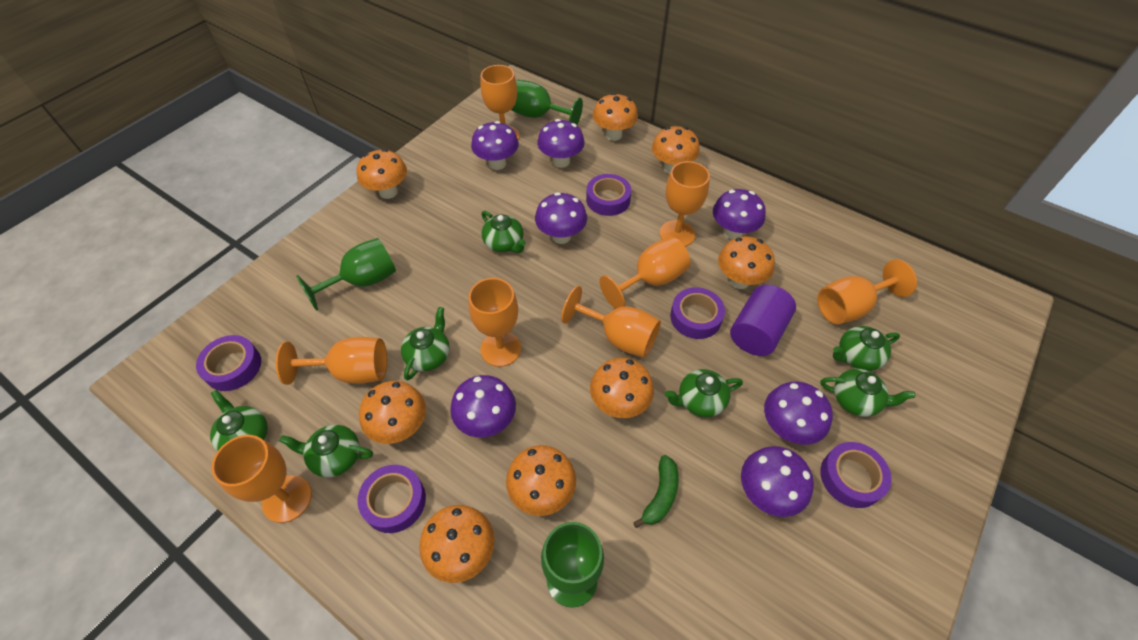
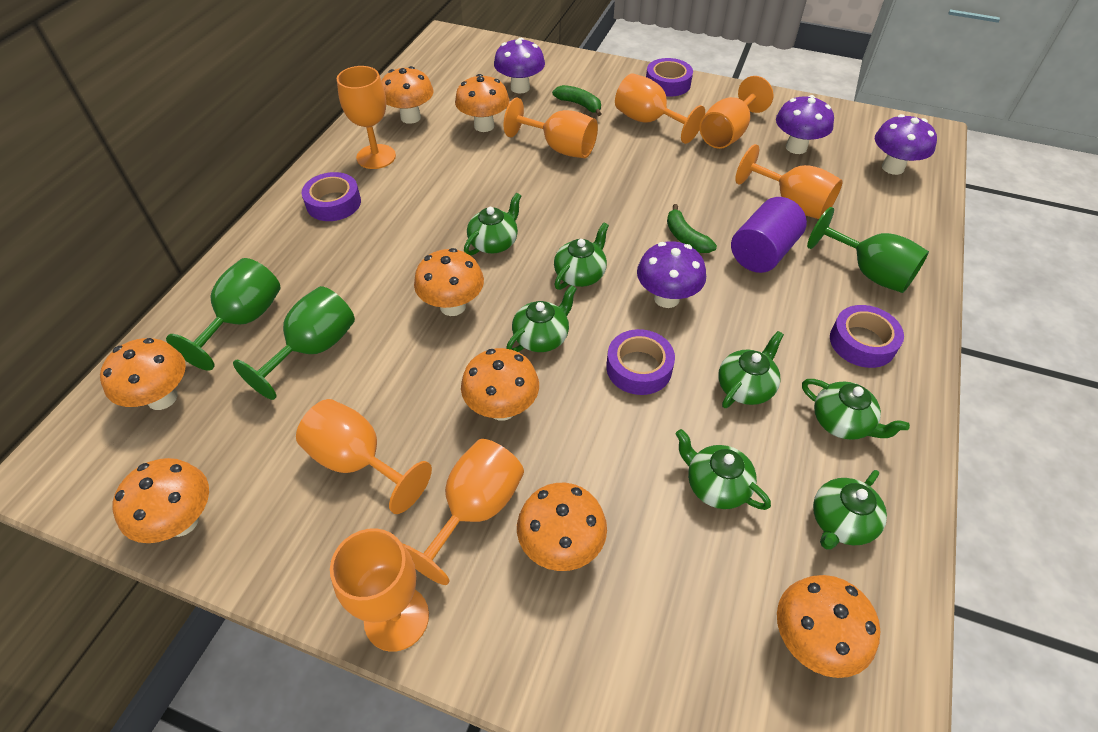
green banana: 1 -> 2
purple mushroom: 7 -> 4
purple tape: 5 -> 4

